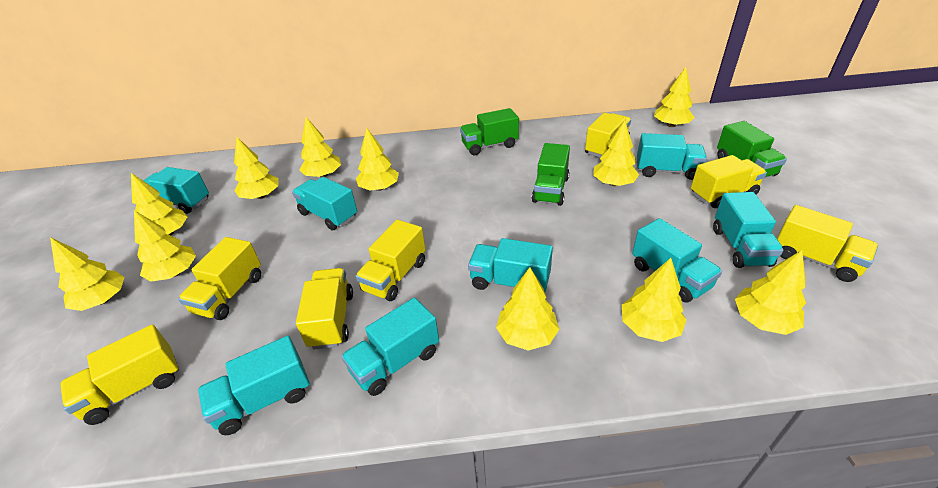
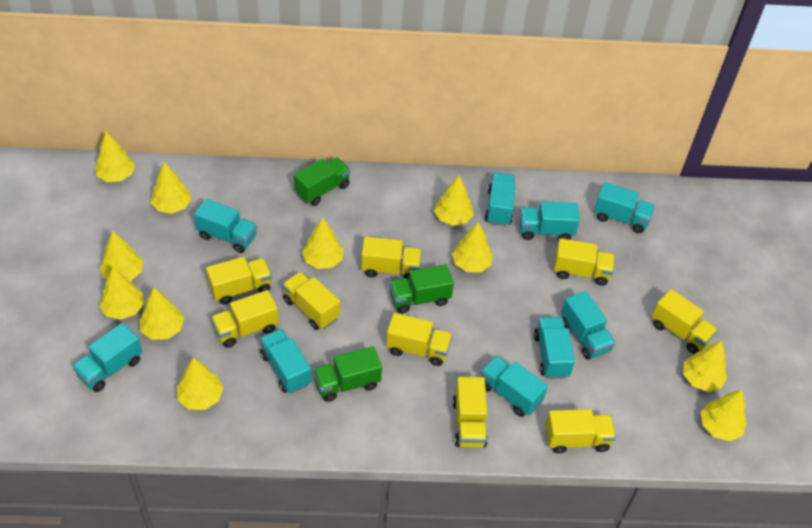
turquoise truck: 8 -> 9
yellow truck: 7 -> 9

